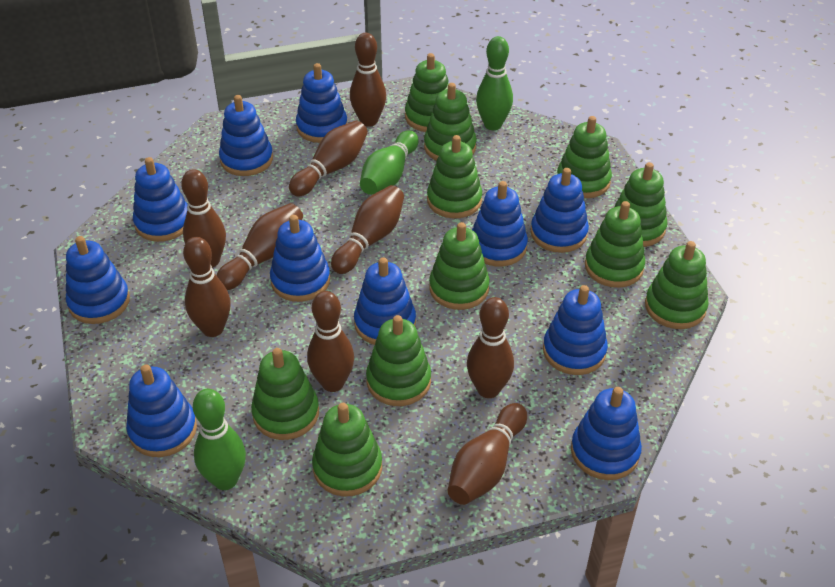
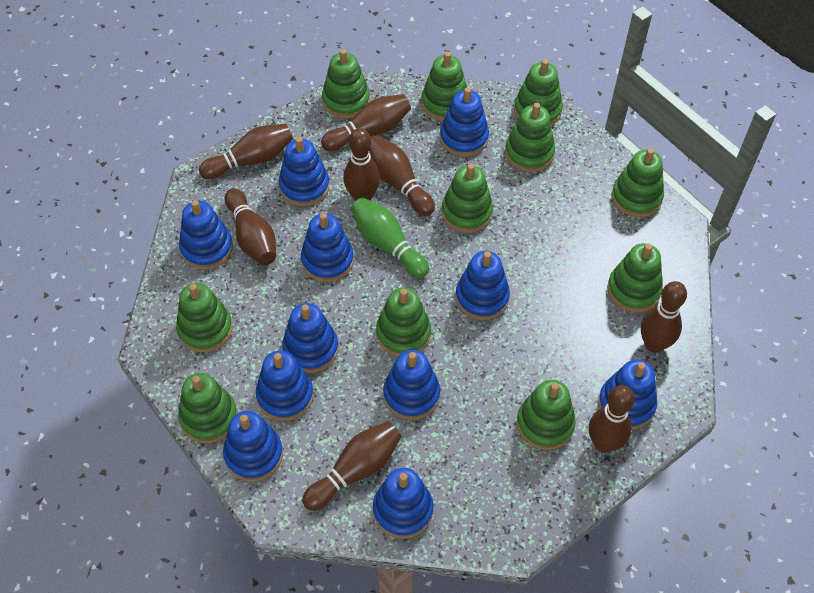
brown bowling pin: 9 -> 8
green bowling pin: 3 -> 1

